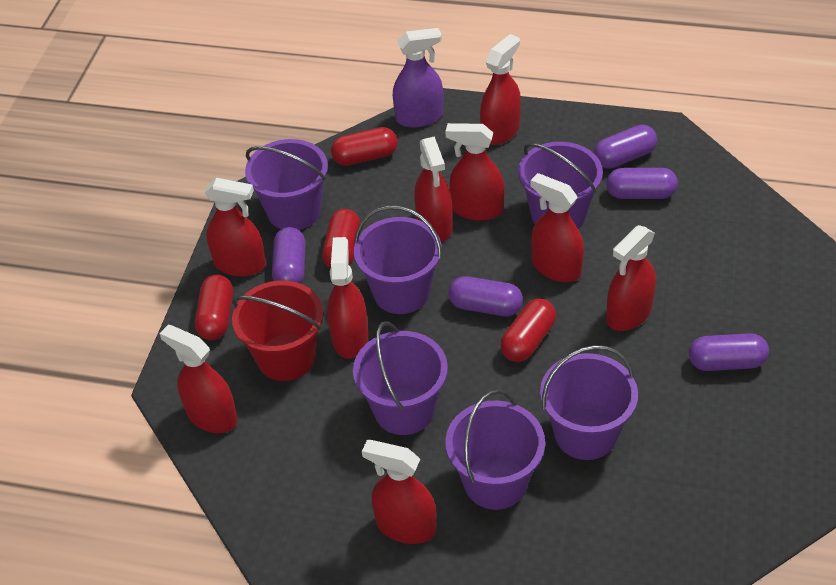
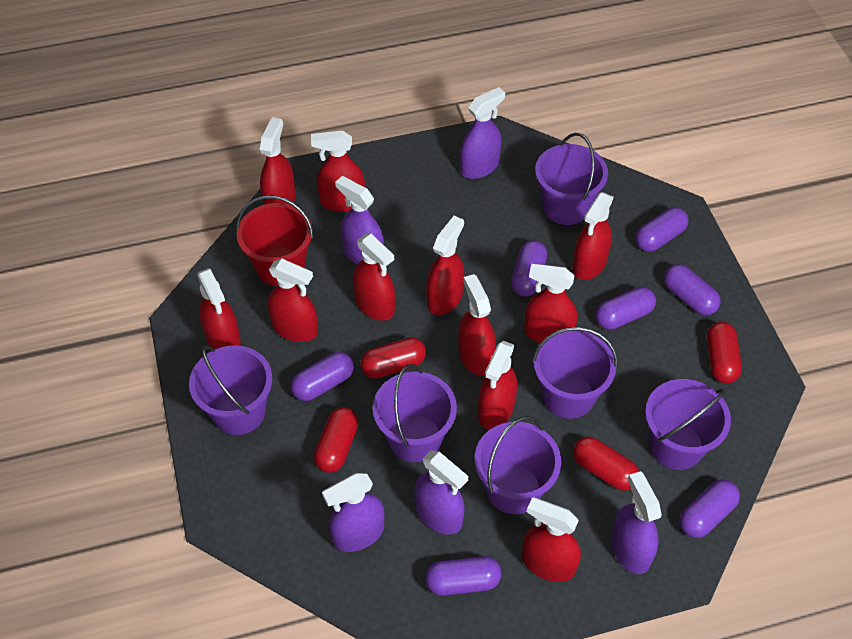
purple capsule: 5 -> 7
purple spray bottle: 1 -> 5
red spray bottle: 9 -> 11

